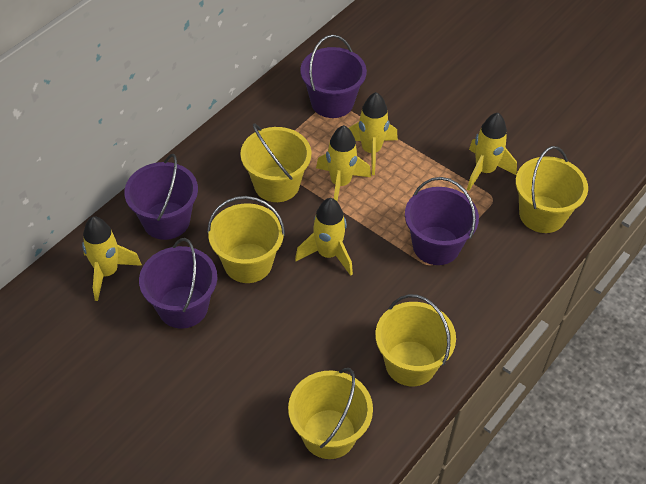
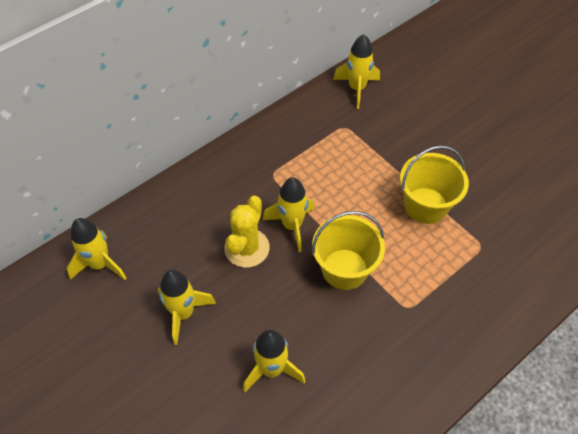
purple bucket: 4 -> 0
yellow bucket: 5 -> 2
yellow cactus: 0 -> 1

